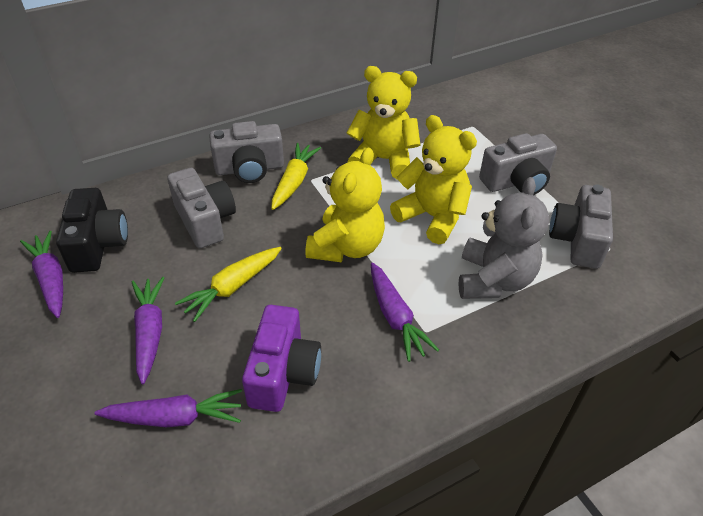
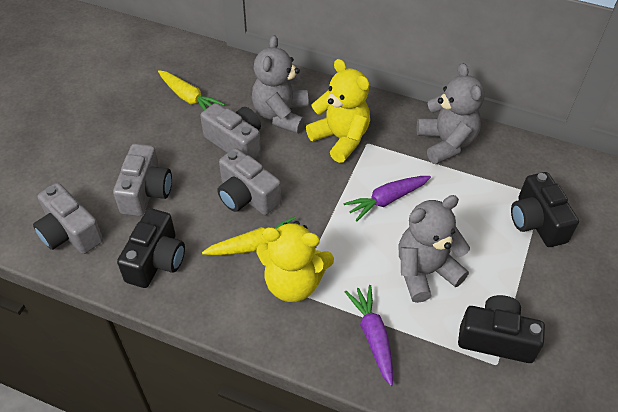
black camera: 1 -> 3
grey teddy bear: 1 -> 3
purple camera: 1 -> 0
purple carrot: 4 -> 2
yellow teddy bear: 3 -> 2

